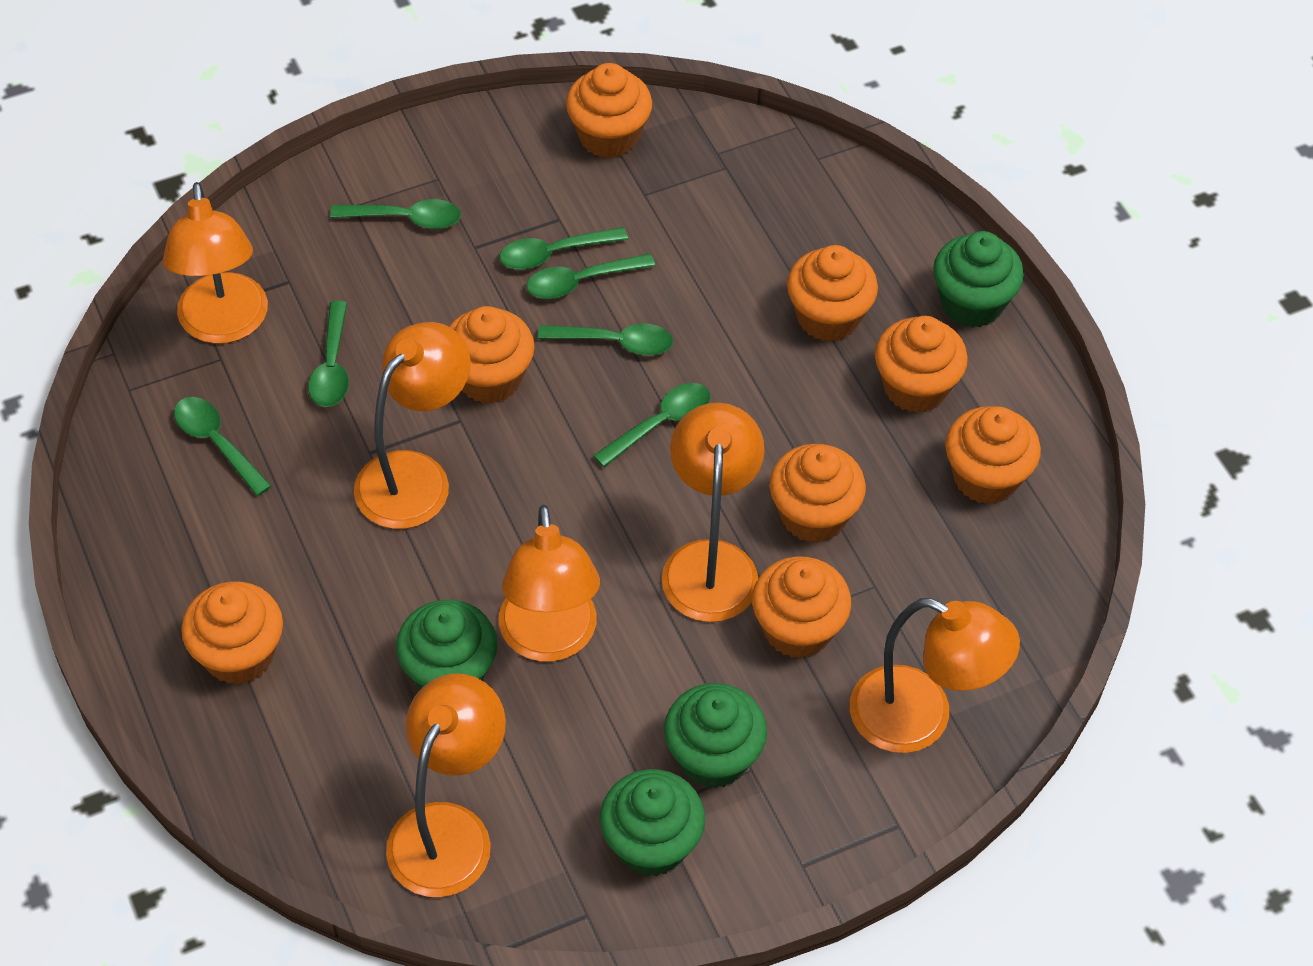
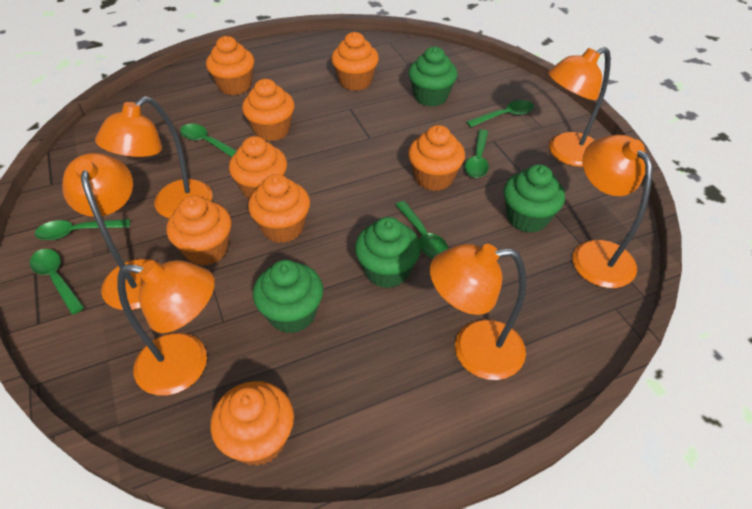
green spoon: 7 -> 6

